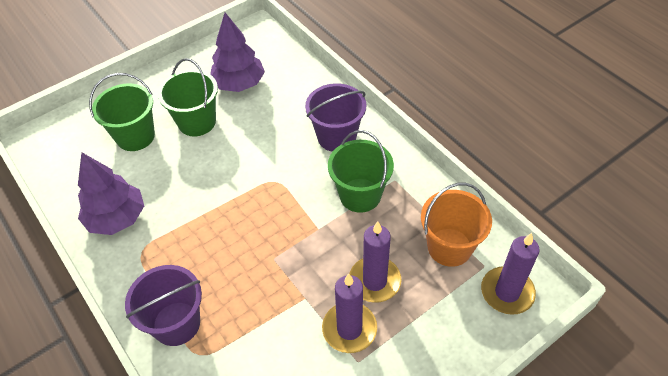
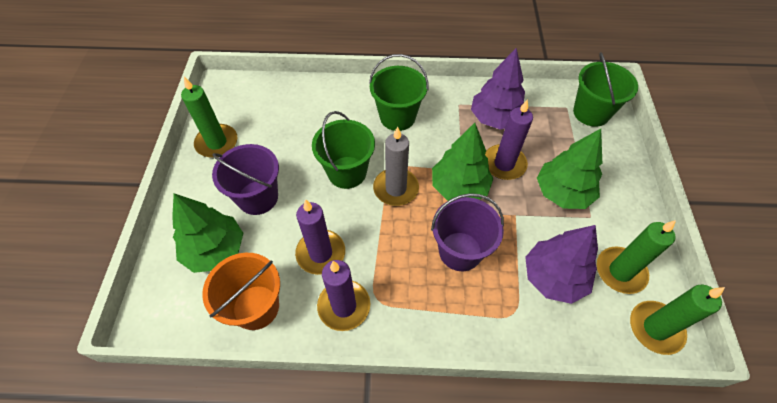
green candle: 0 -> 3
green tree: 0 -> 3
grey candle: 0 -> 1

